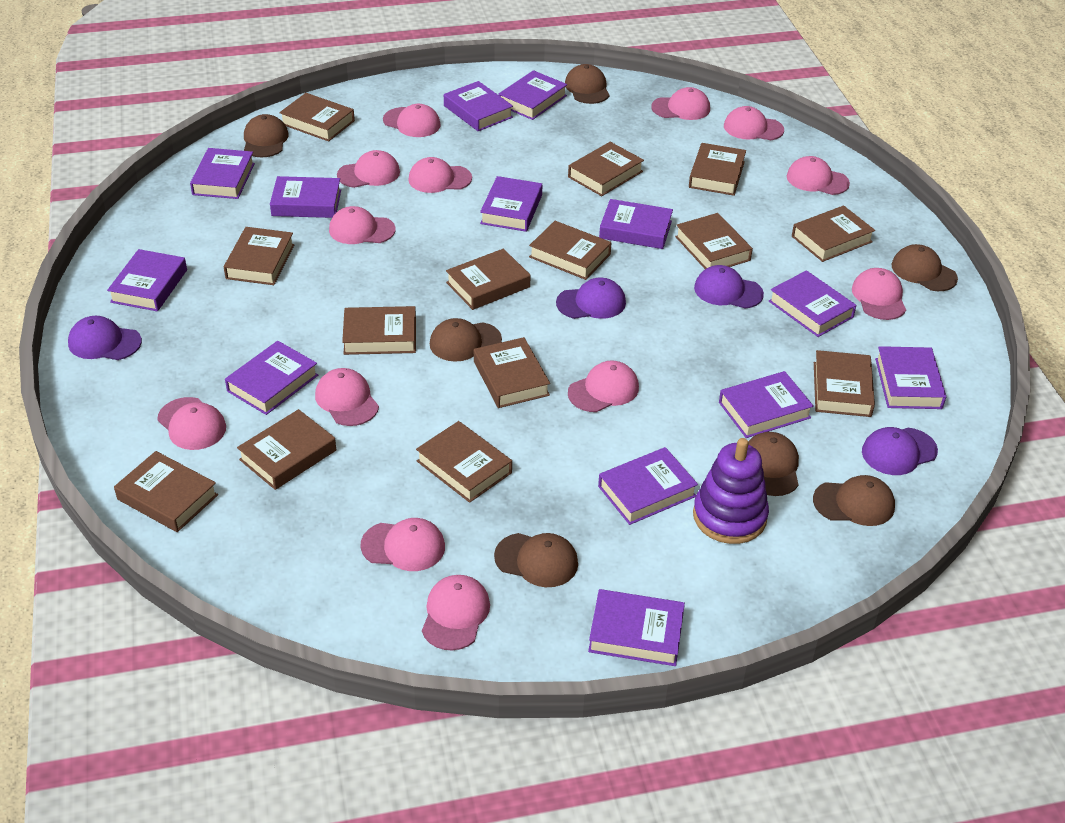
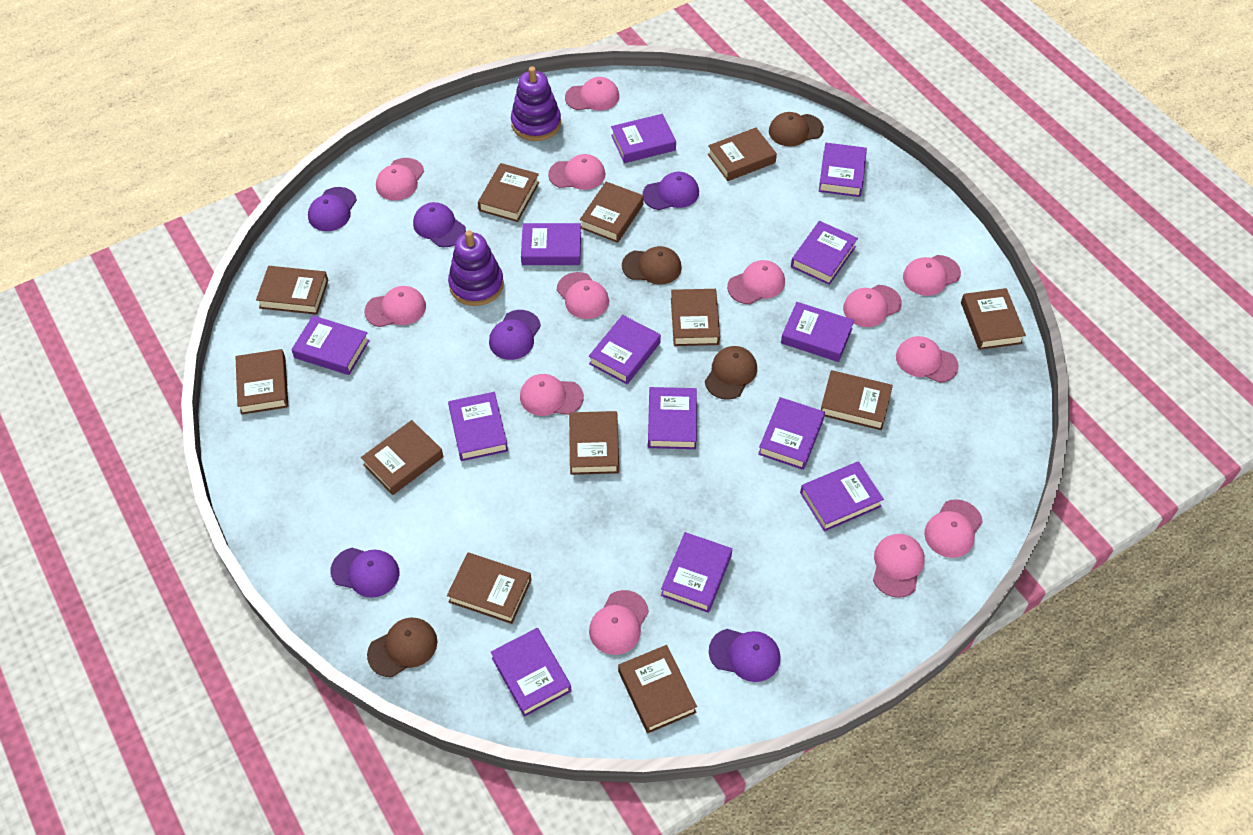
brown book: 14 -> 12
brown cap: 7 -> 4
purple cap: 4 -> 6
purple stacking toy: 1 -> 2

